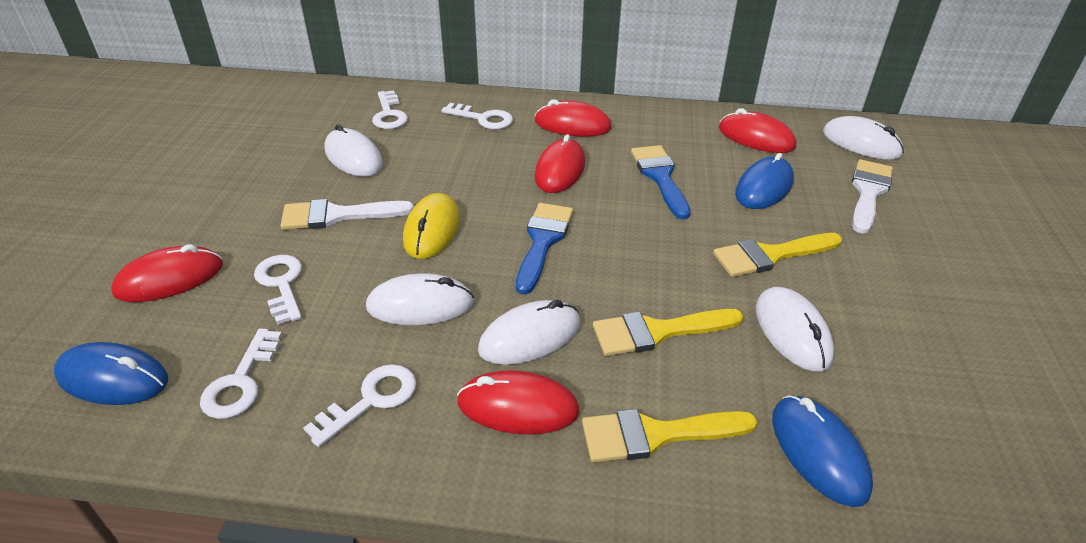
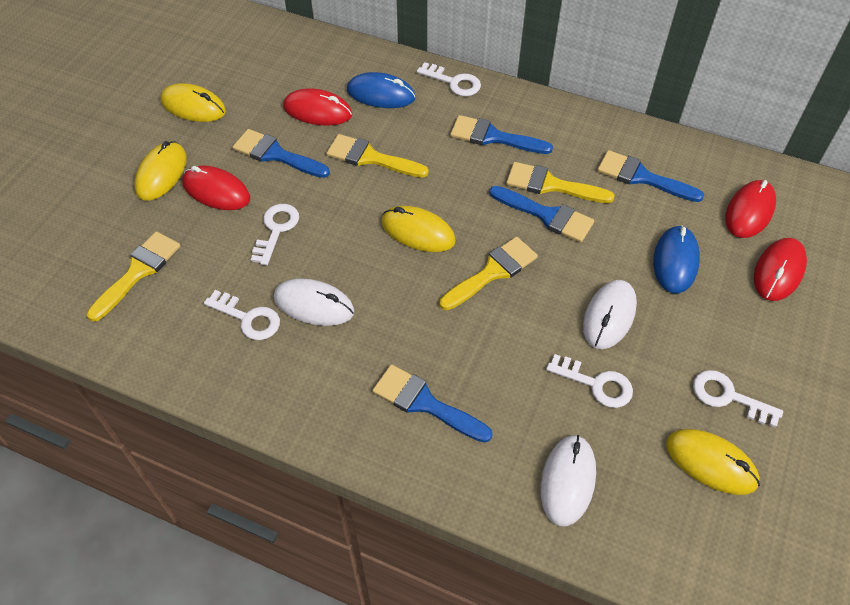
blue brush: 2 -> 5
blue mouse: 3 -> 2
red mouse: 5 -> 4
white brush: 2 -> 0
white mouse: 5 -> 3
yellow brush: 3 -> 4
yellow mouse: 1 -> 4

